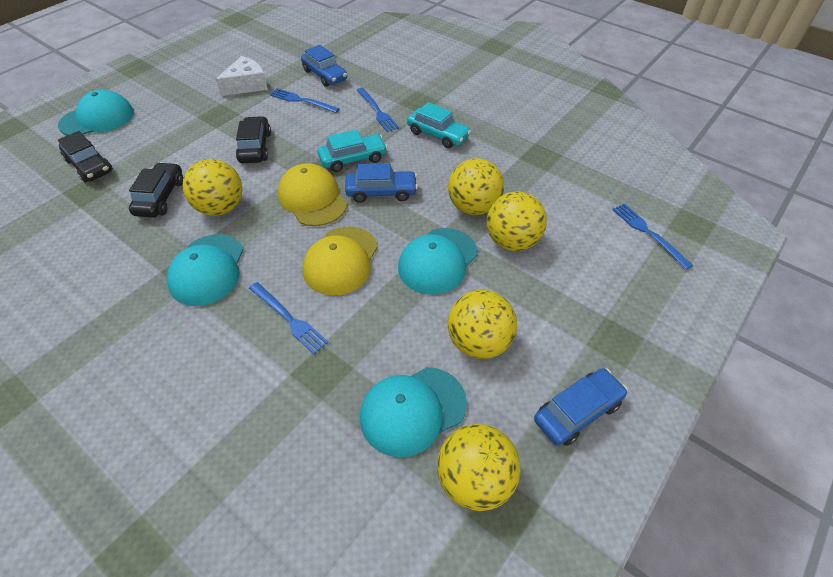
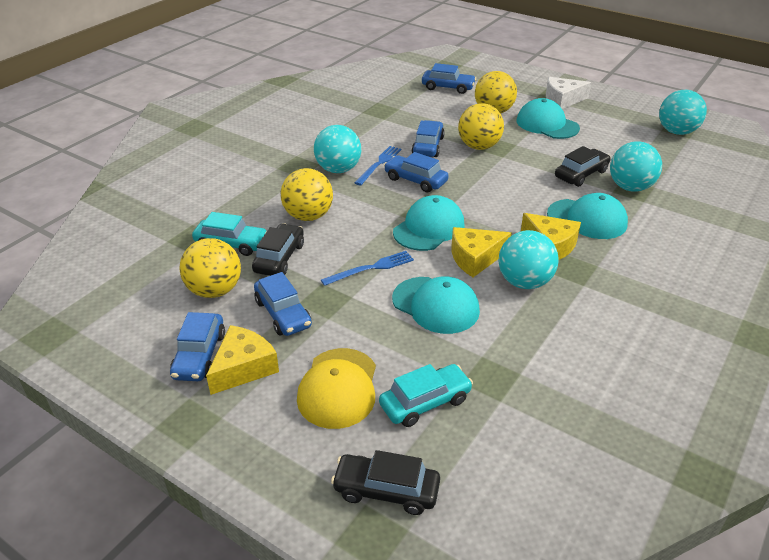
blue car: 3 -> 5
blue fork: 4 -> 2
turquoise ball: 0 -> 4
yellow ball: 5 -> 4
yellow cap: 2 -> 1
yellow cheese: 0 -> 3

